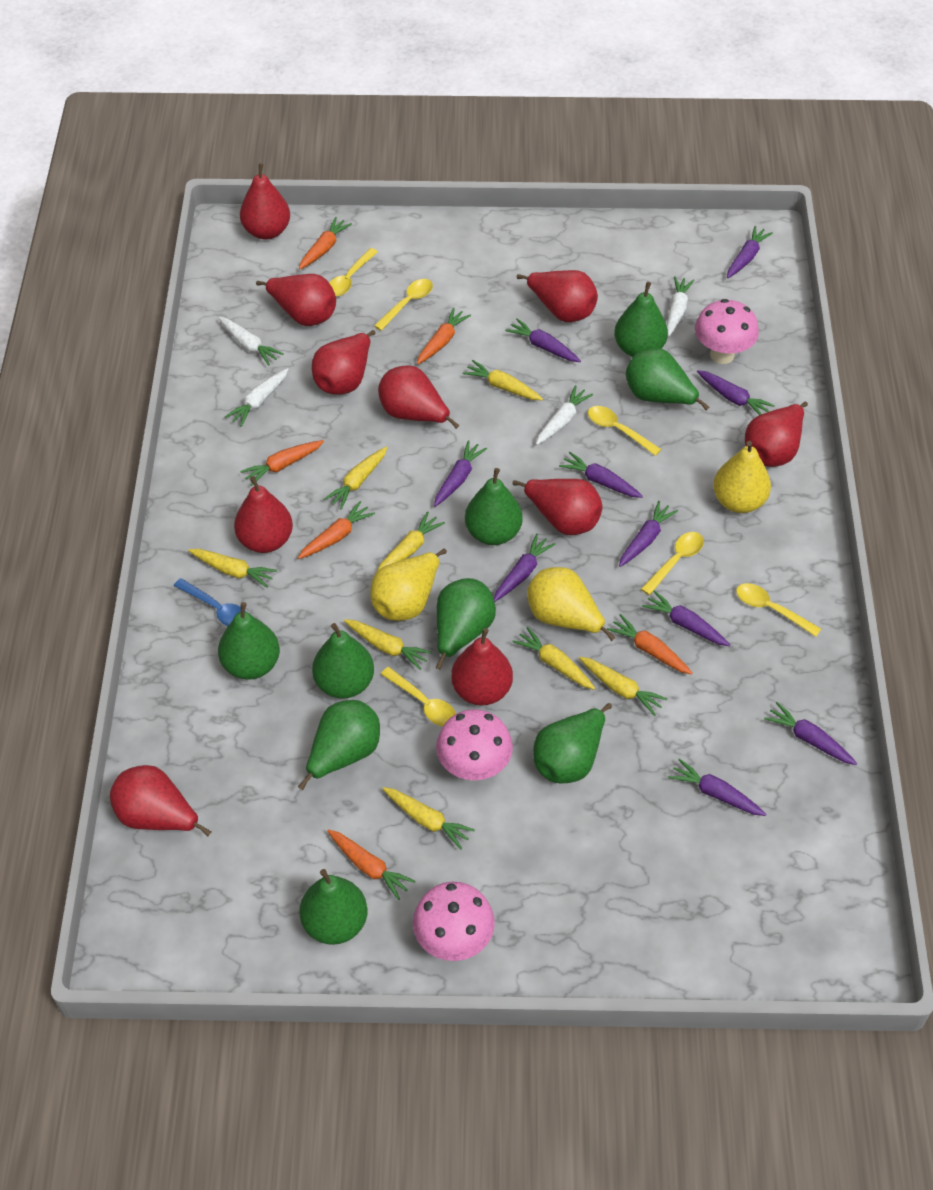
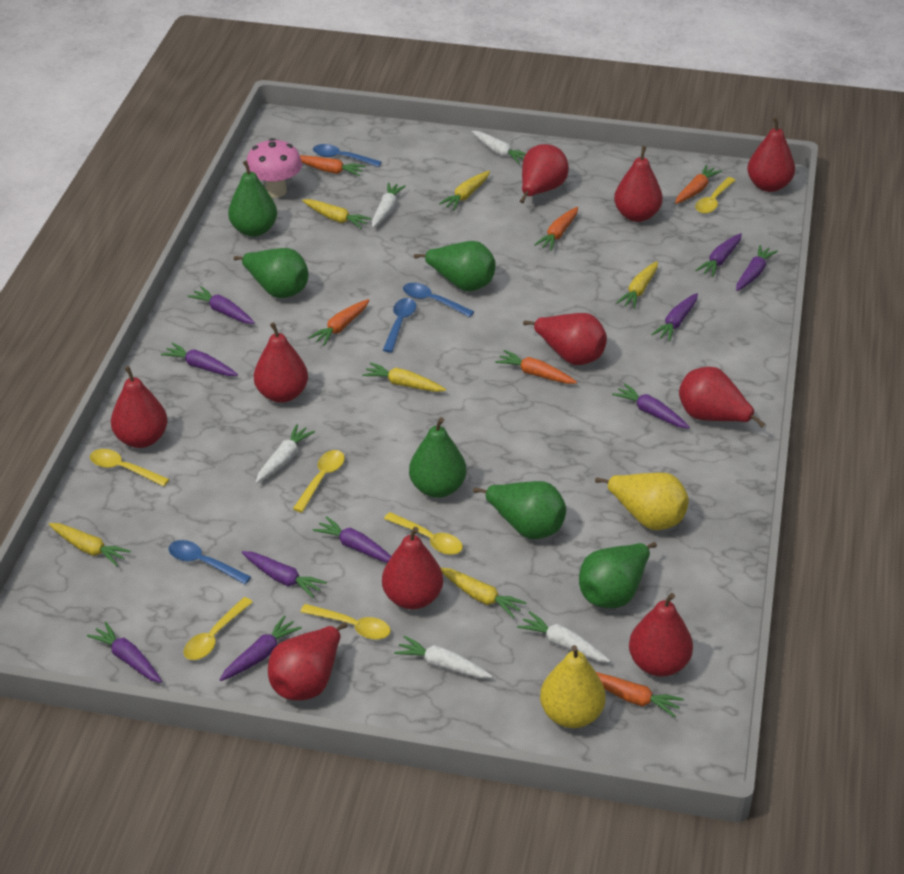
blue spoon: 1 -> 4
green pear: 9 -> 6
pink mushroom: 3 -> 1
white carrot: 4 -> 5
yellow carrot: 8 -> 6
yellow pear: 3 -> 2

